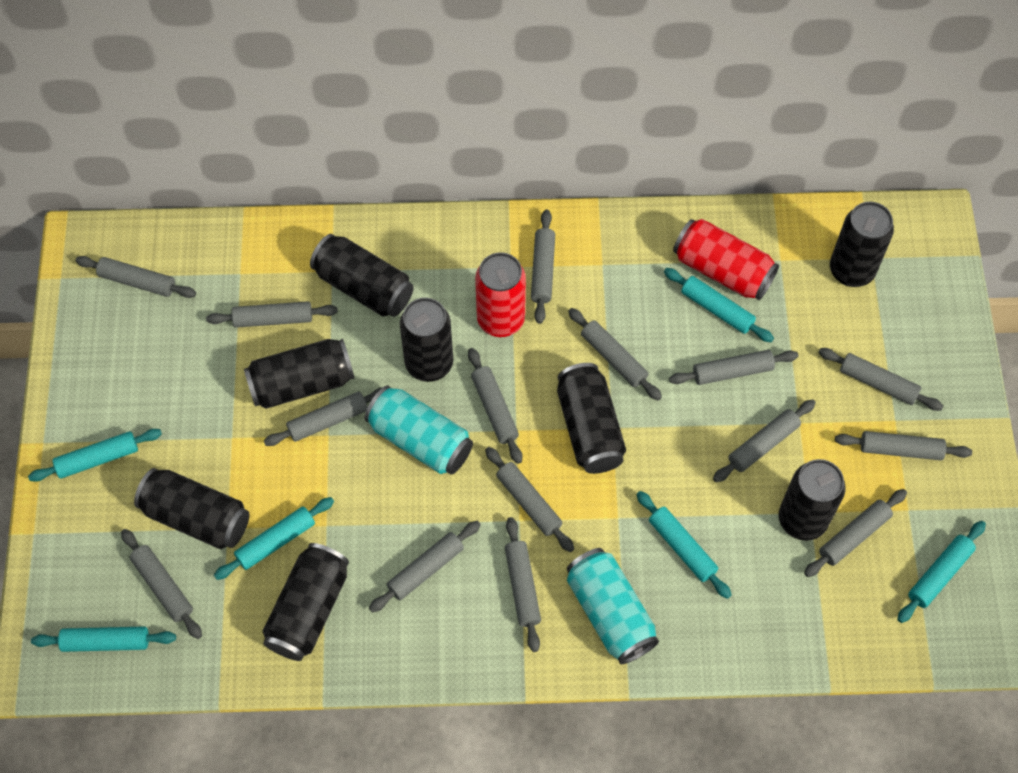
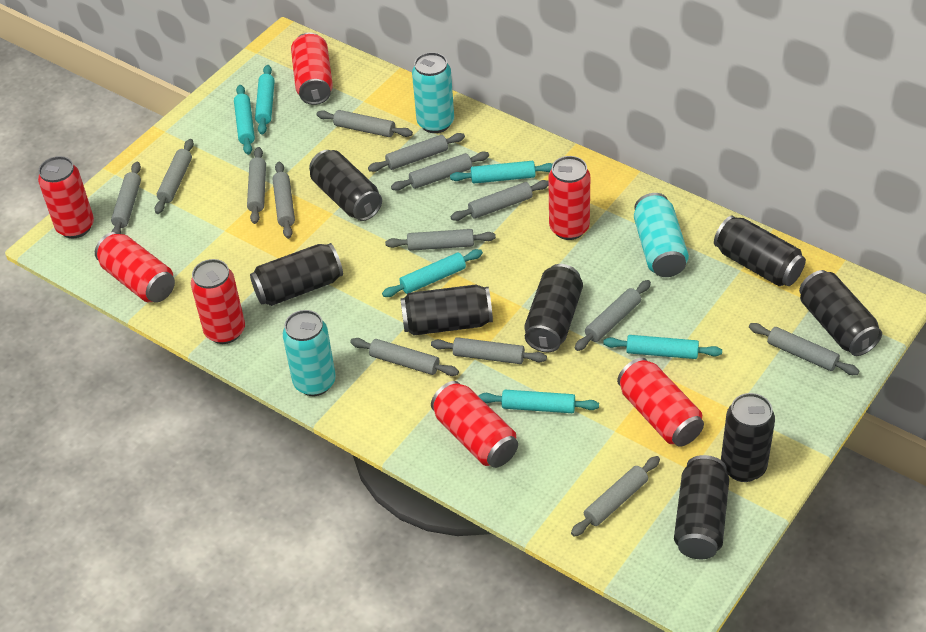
grey rolling pin: 15 -> 14
red can: 2 -> 7
turquoise can: 2 -> 3

